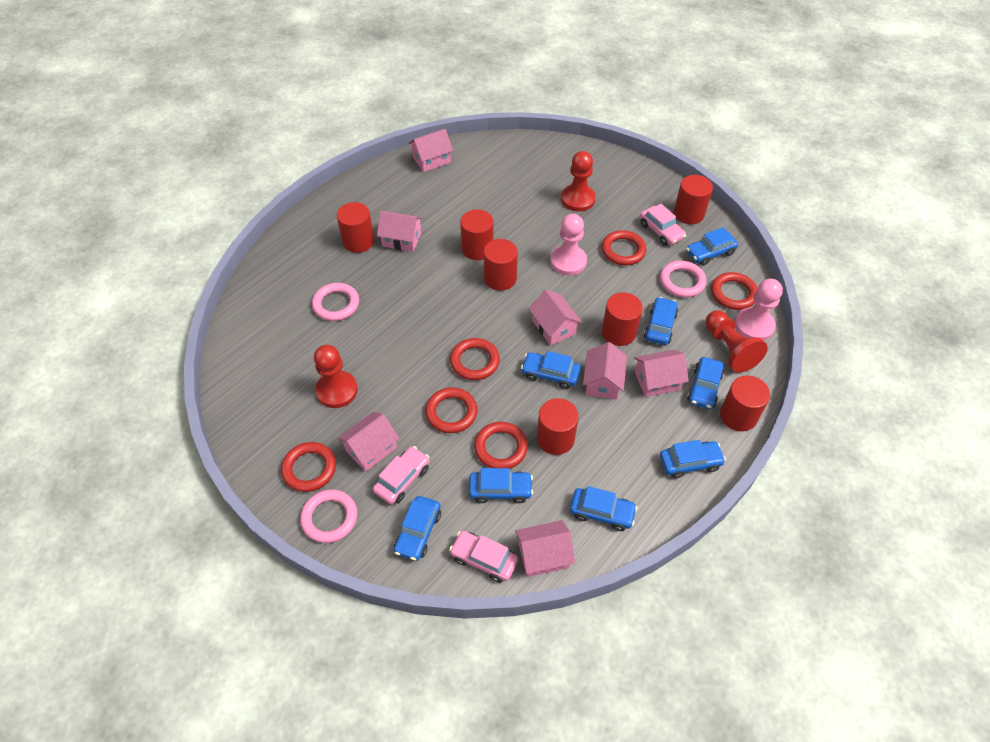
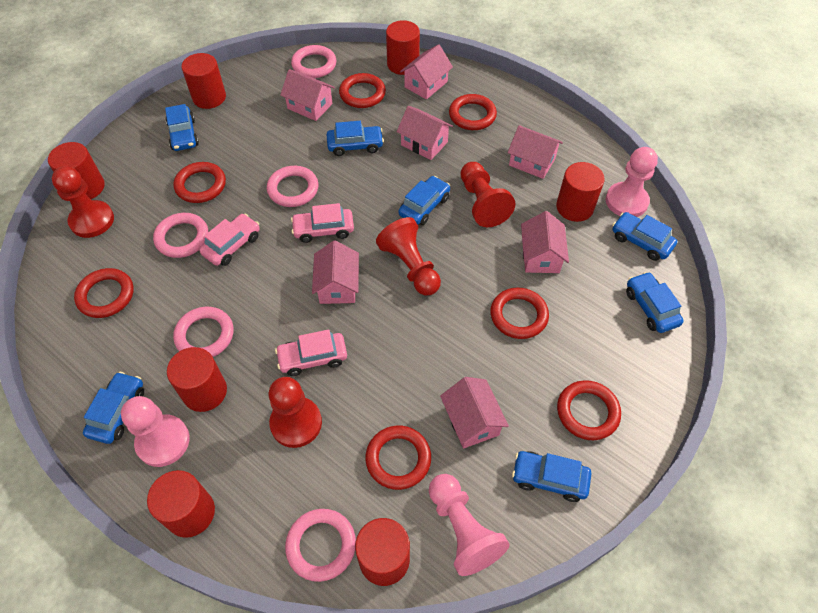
blue car: 8 -> 7
pink pawn: 2 -> 3
pink ring: 3 -> 5
red pawn: 3 -> 4
red ring: 6 -> 7

